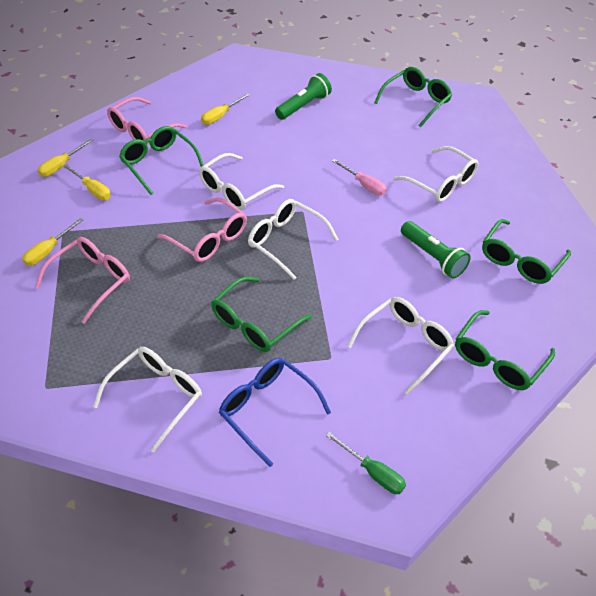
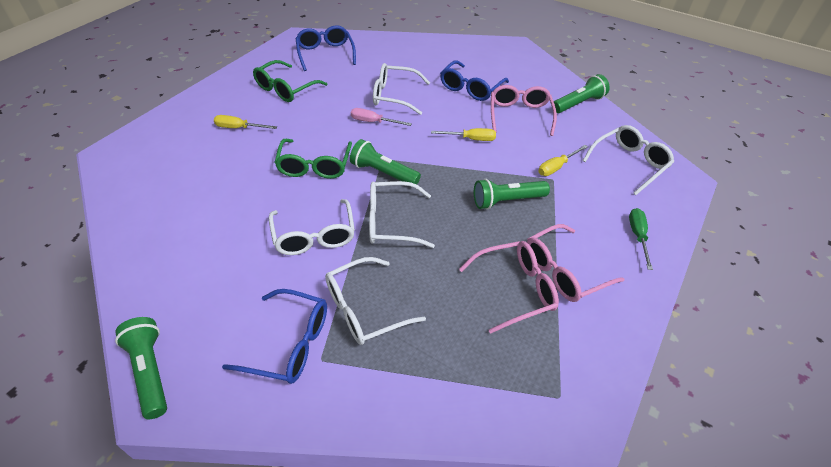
blue glasses: 1 -> 3
green flashlight: 2 -> 4
green glasses: 5 -> 2
yellow screwdriver: 4 -> 3

